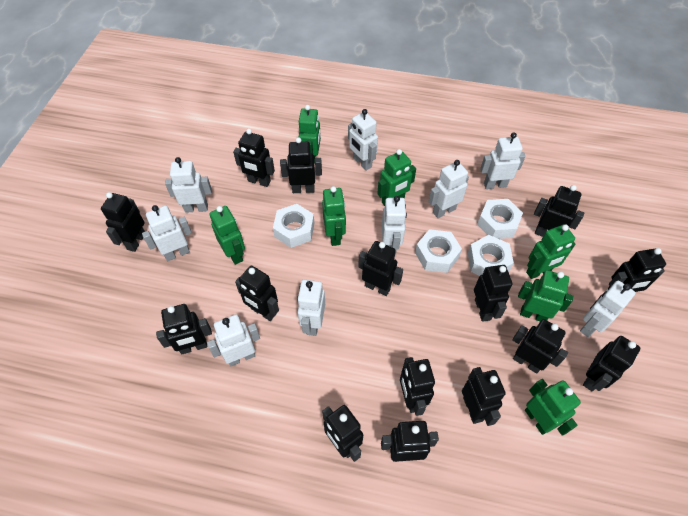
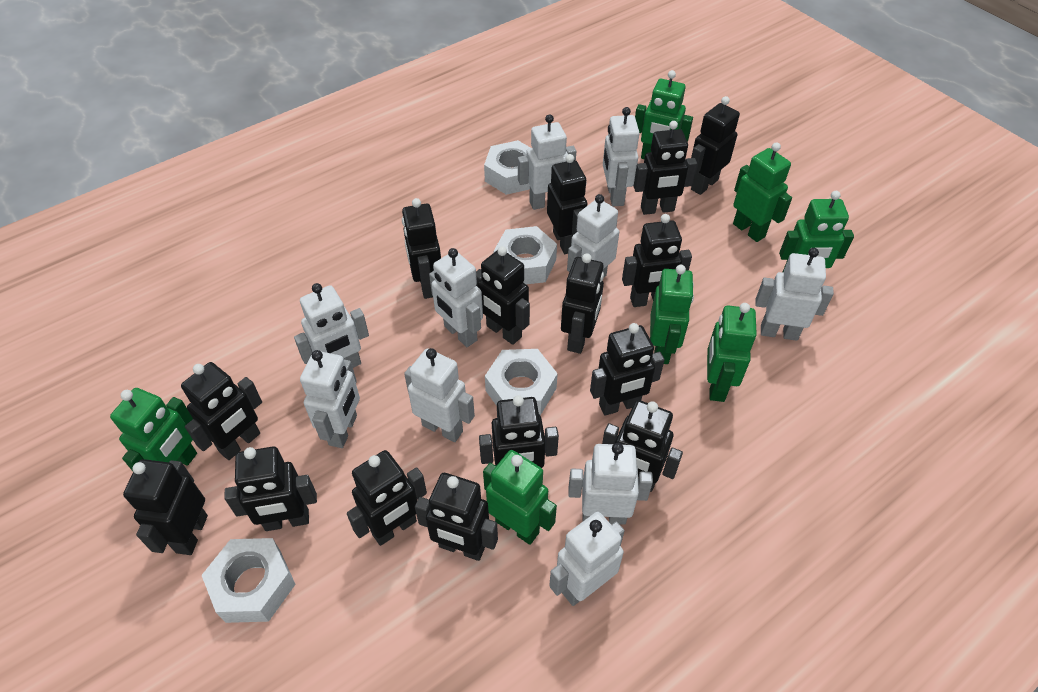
white robot: 9 -> 10

